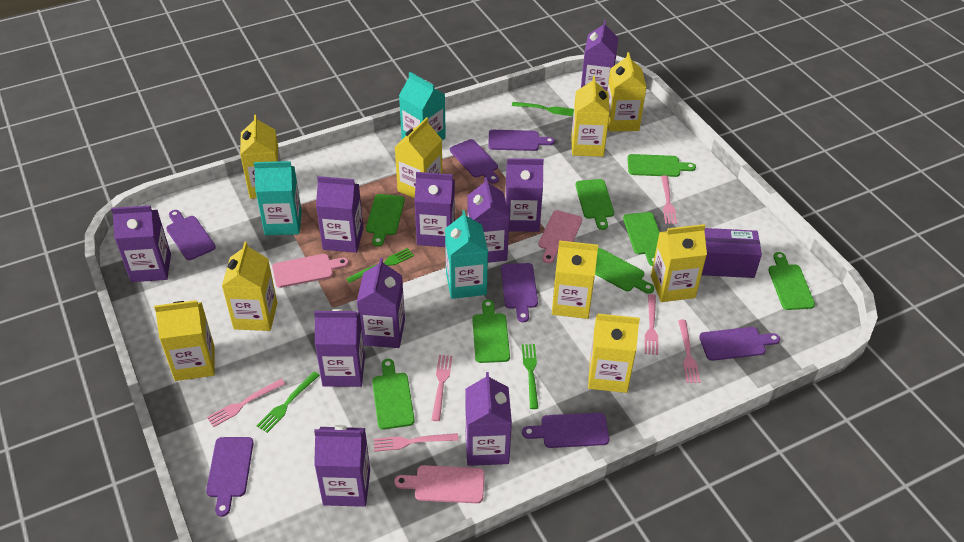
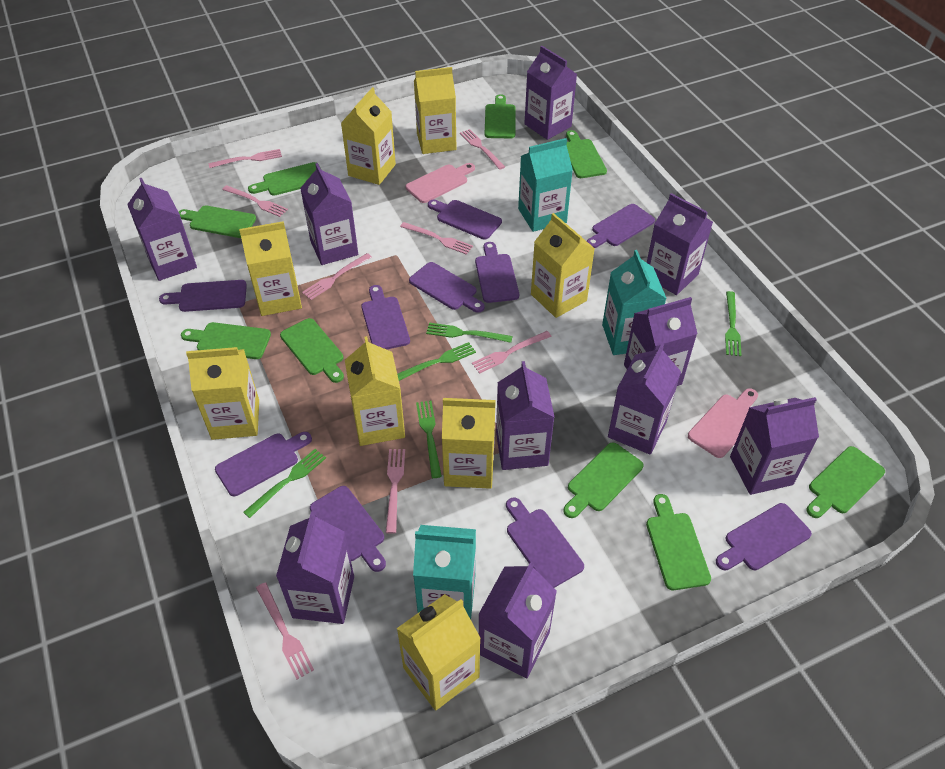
green cutting board: 8 -> 9
green fork: 4 -> 5
pink cutting board: 3 -> 2
pink fork: 6 -> 8
purple box: 1 -> 0
purple cutting board: 7 -> 10
yellow carton: 9 -> 8

